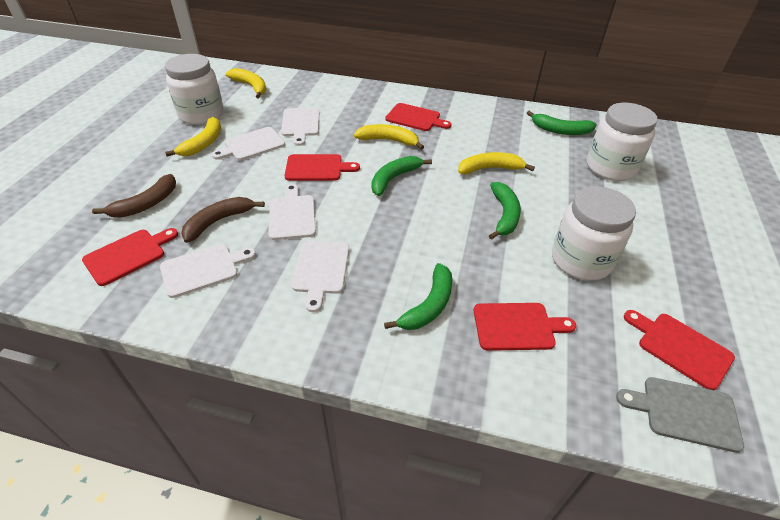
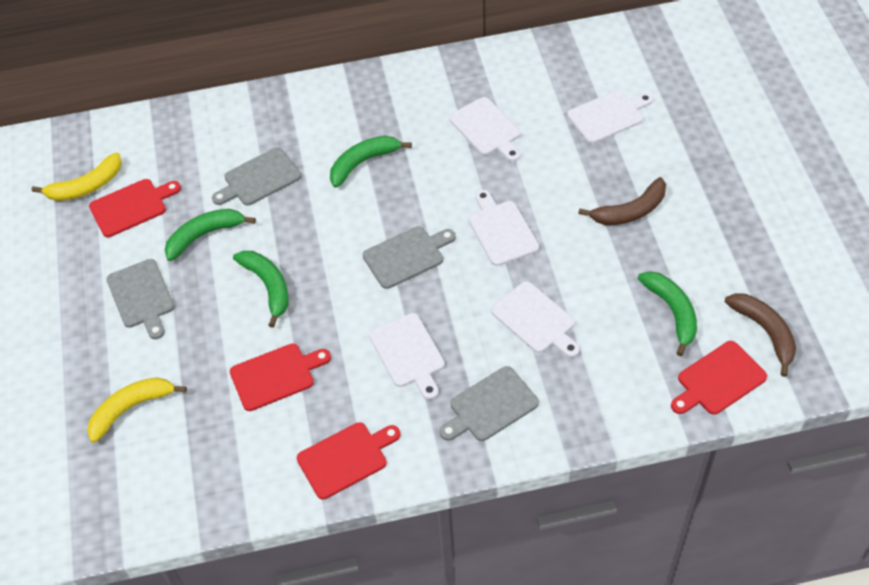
grey cutting board: 1 -> 4
red cutting board: 5 -> 4
white jar: 3 -> 0
yellow banana: 4 -> 2

